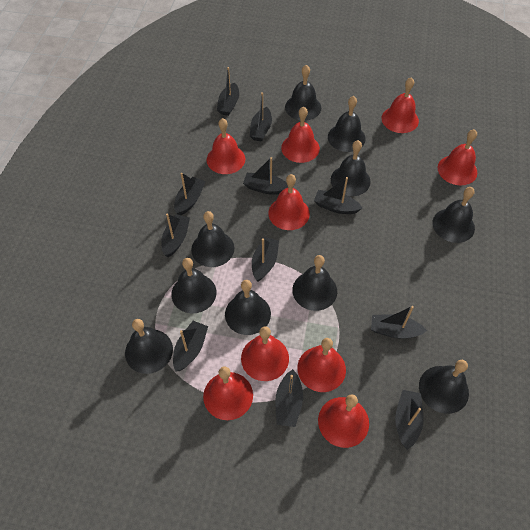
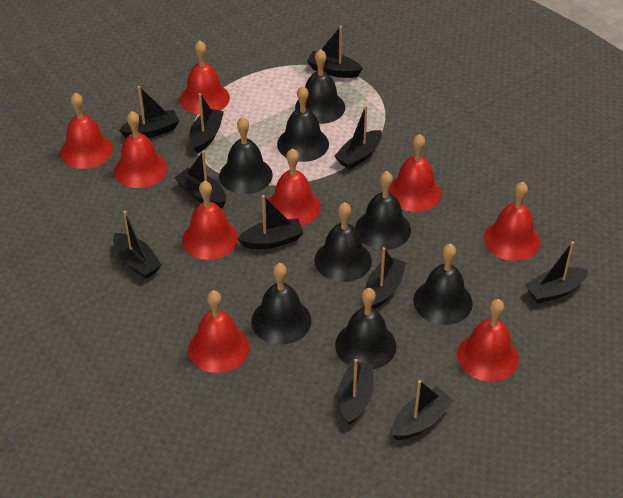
black bell: 10 -> 8

